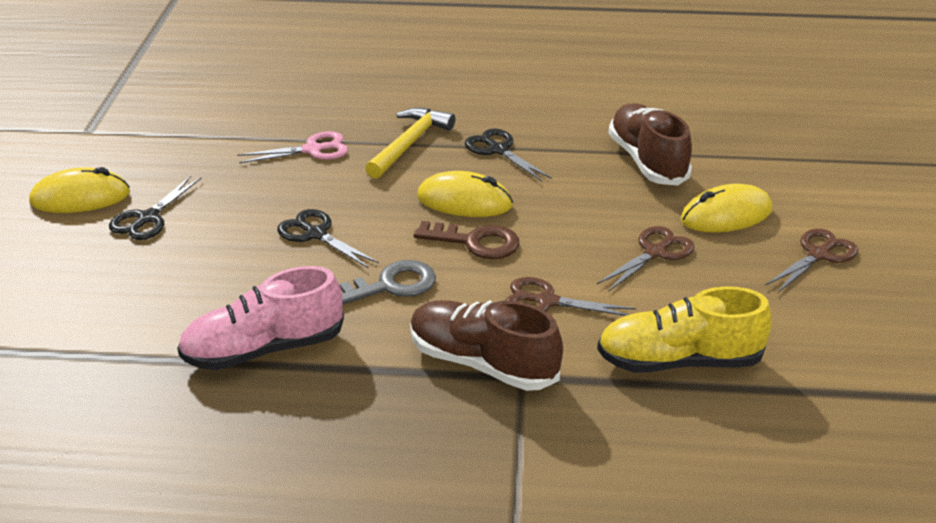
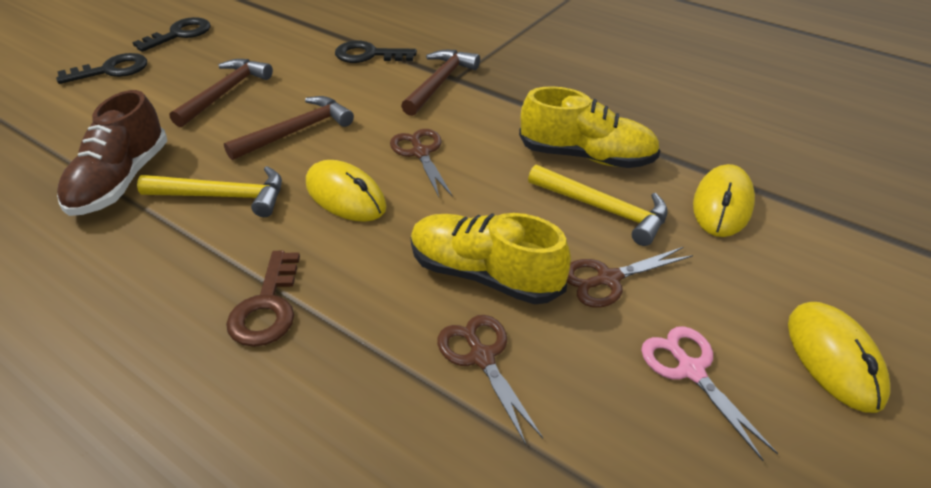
black key: 0 -> 3
black scissors: 3 -> 0
brown hammer: 0 -> 3
brown shoe: 2 -> 1
grey key: 1 -> 0
pink shoe: 1 -> 0
yellow hammer: 1 -> 2
yellow shoe: 1 -> 2

